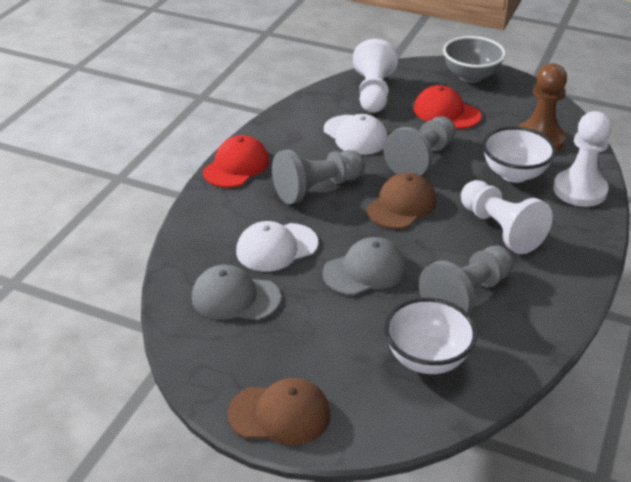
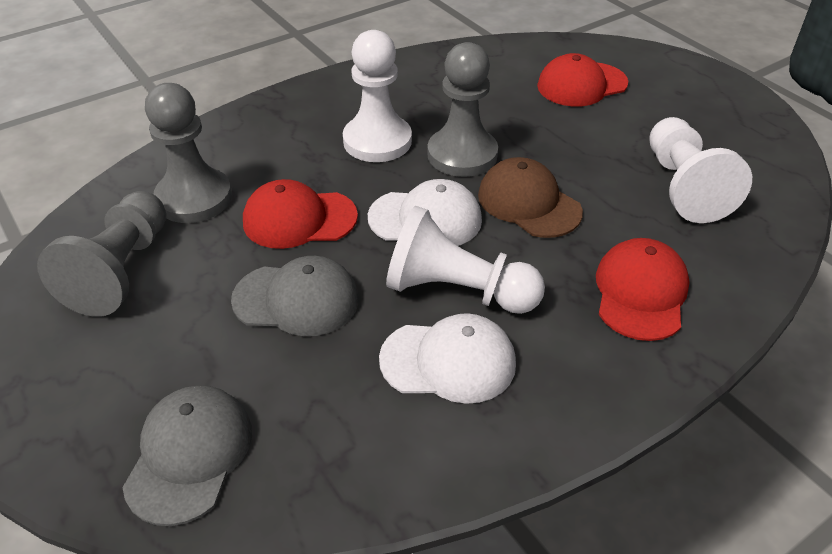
brown cap: 2 -> 1
brown pawn: 1 -> 0
grey bowl: 1 -> 0
red cap: 2 -> 3
white bowl: 2 -> 0

